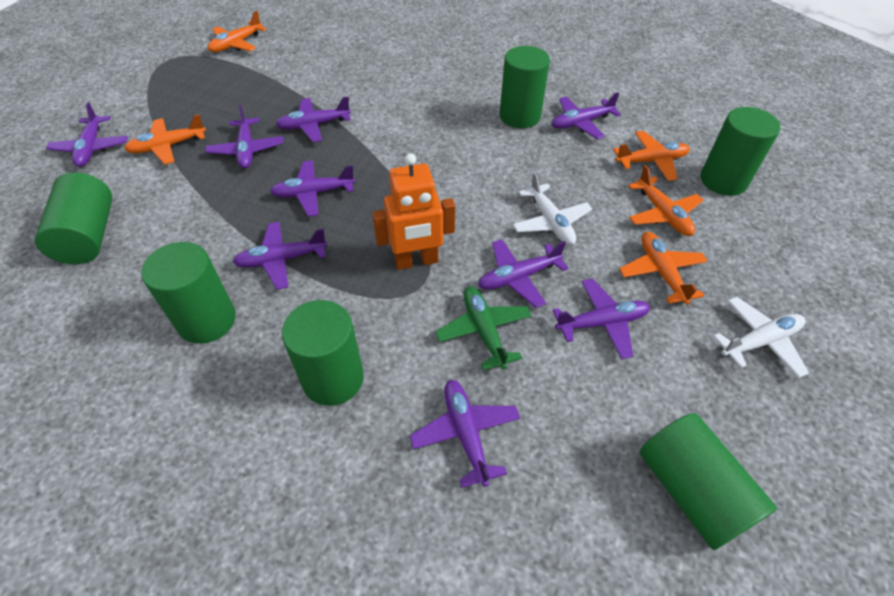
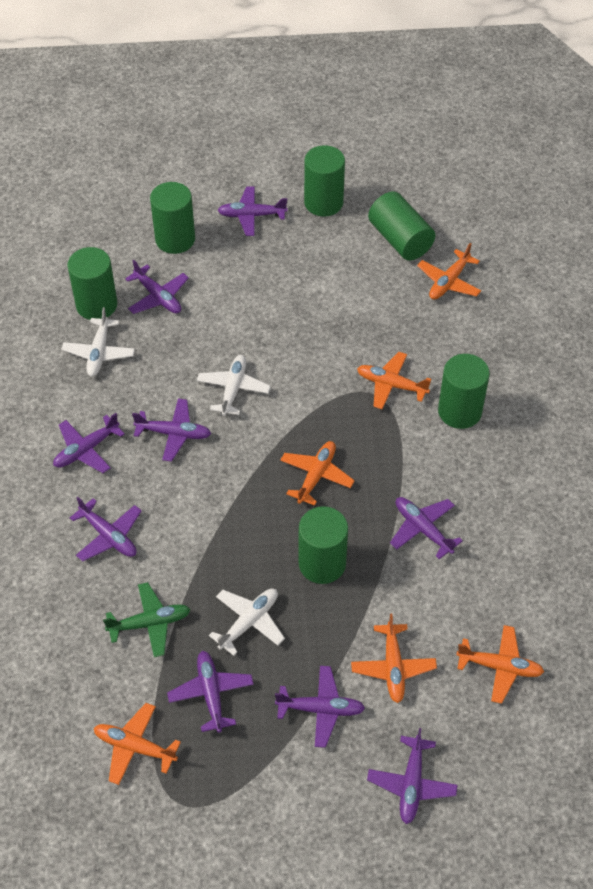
orange plane: 5 -> 6
orange robot: 1 -> 0
white plane: 2 -> 3

